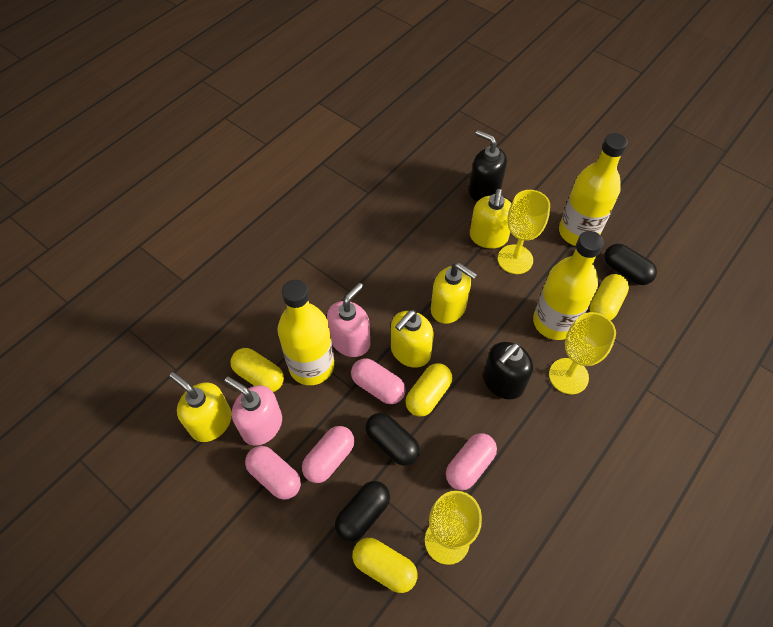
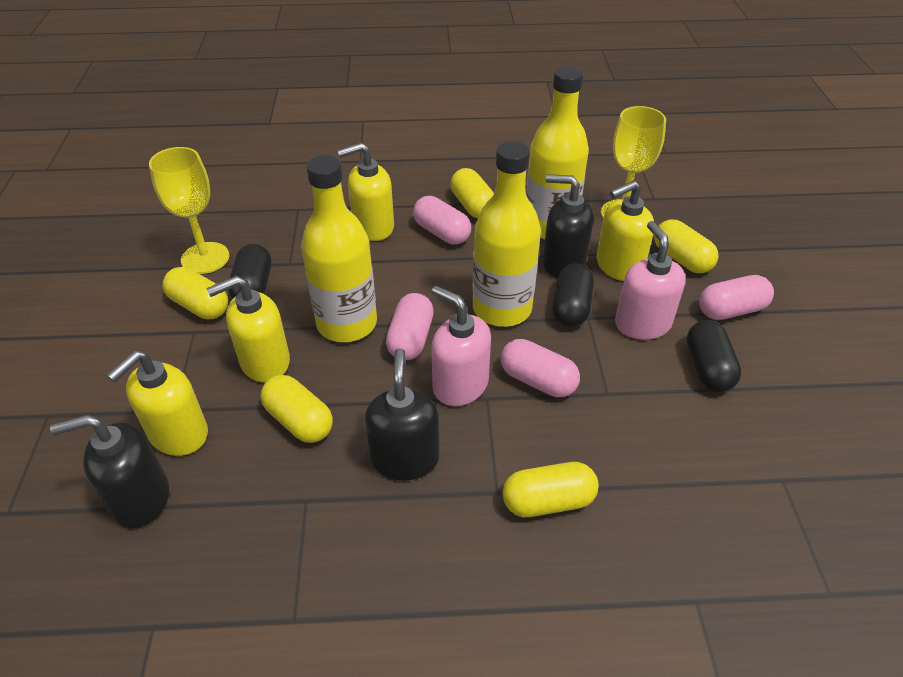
black soap dispenser: 2 -> 3
yellow capsule: 4 -> 5
yellow goblet: 3 -> 2

